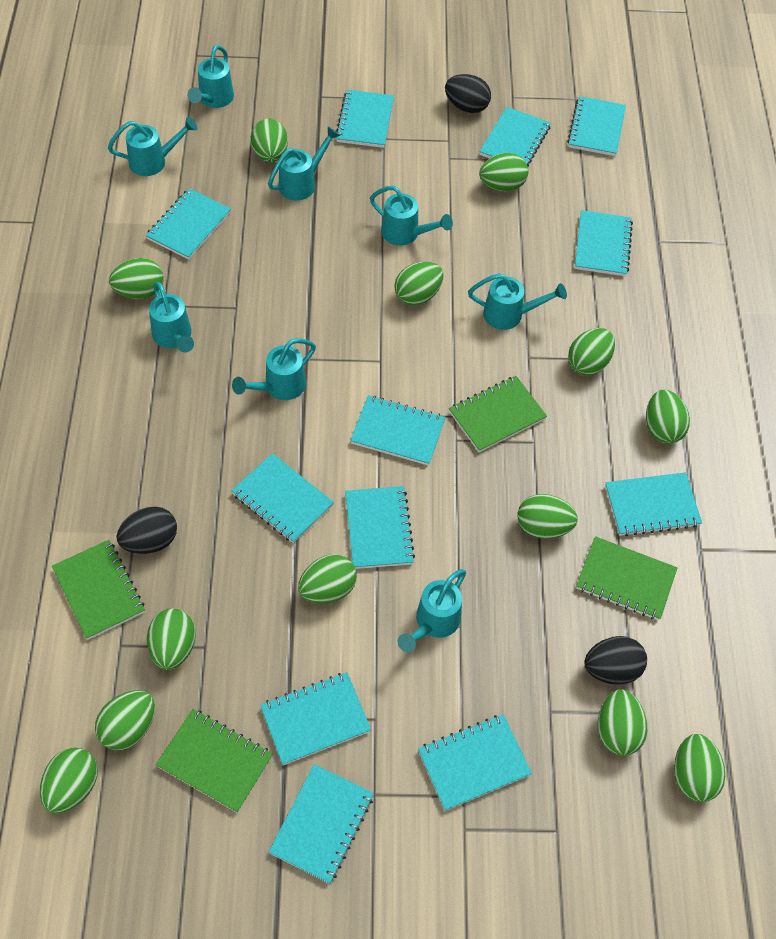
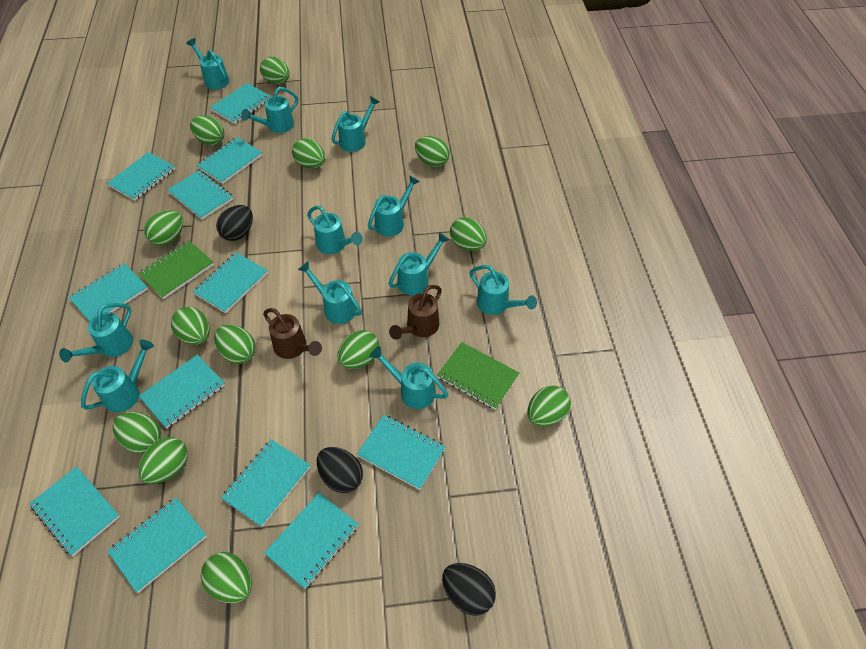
brown watering can: 0 -> 2
green notebook: 4 -> 2
turquoise watering can: 8 -> 11

